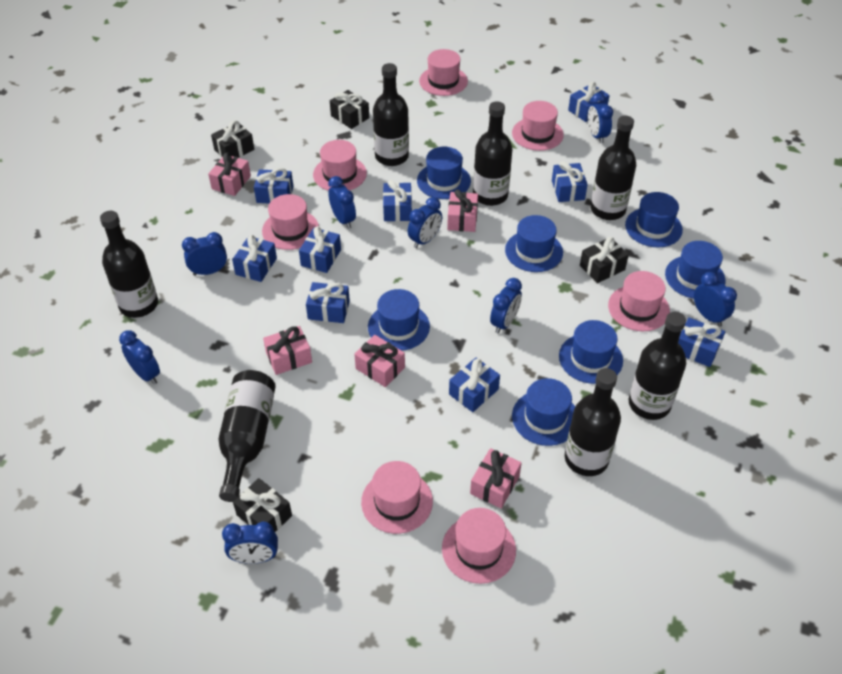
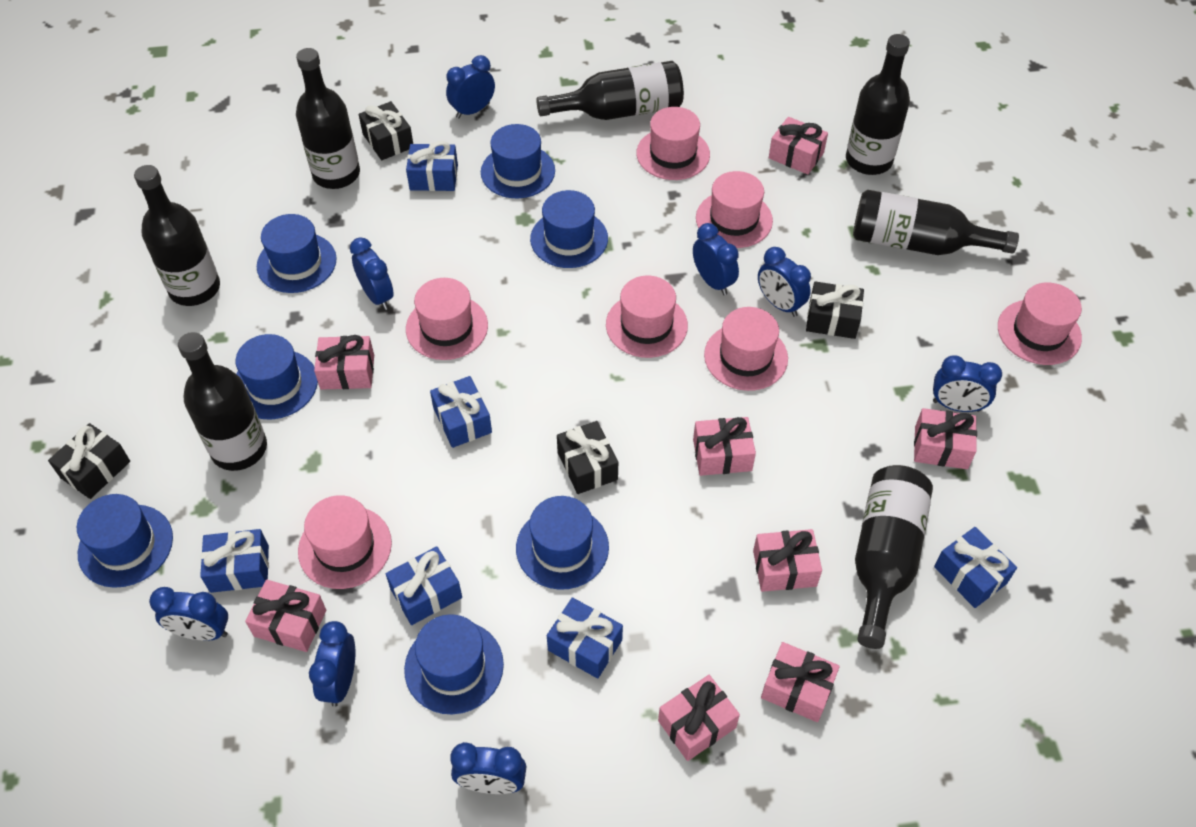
blue gift: 9 -> 6
pink gift: 5 -> 8

